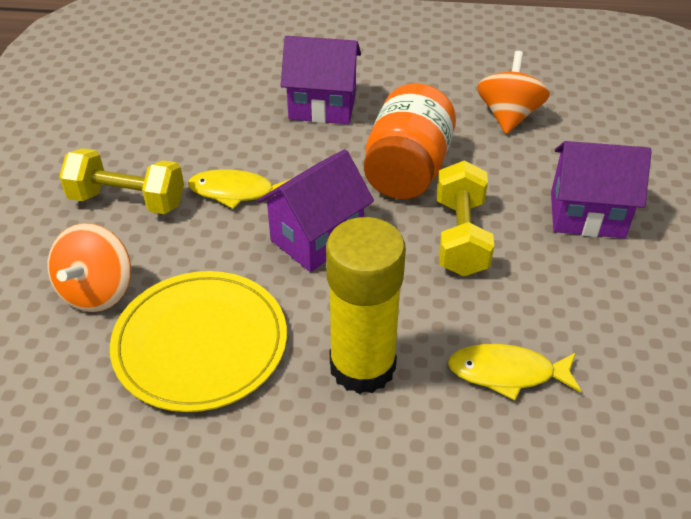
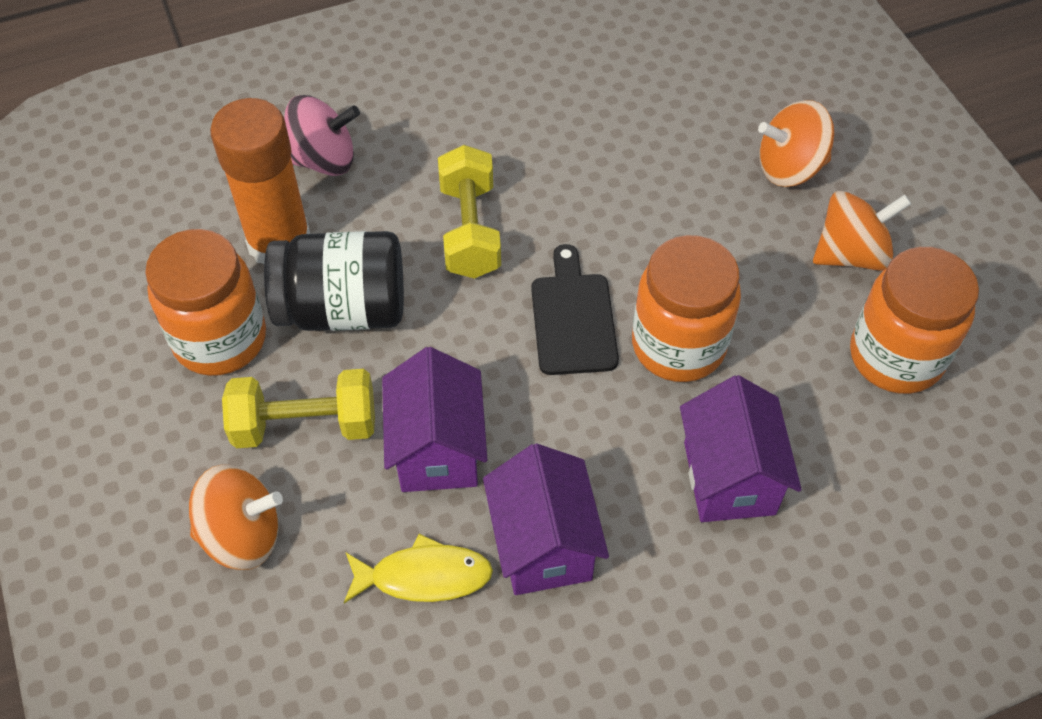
black cutting board: 0 -> 1
black jar: 0 -> 1
orange glue stick: 0 -> 1
orange jar: 1 -> 3
orange spinning top: 2 -> 3
pink spinning top: 0 -> 1
yellow fish: 2 -> 1
yellow glue stick: 1 -> 0
yellow plate: 1 -> 0

